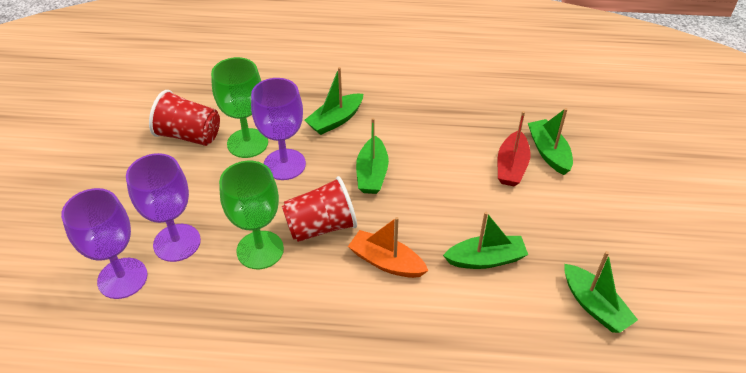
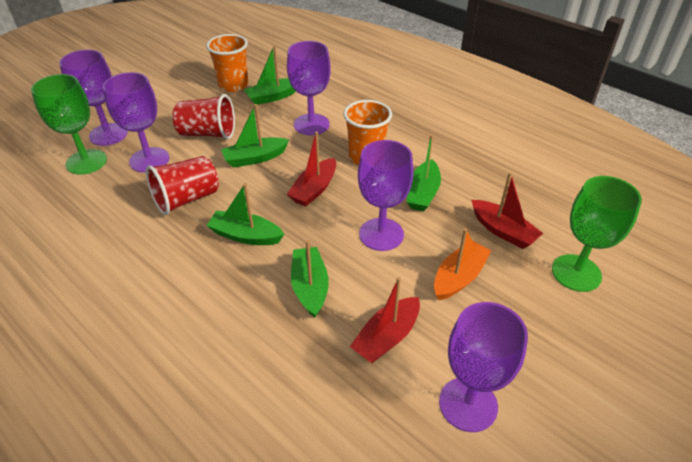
orange cup: 0 -> 2
purple goblet: 3 -> 5
red boat: 1 -> 3

